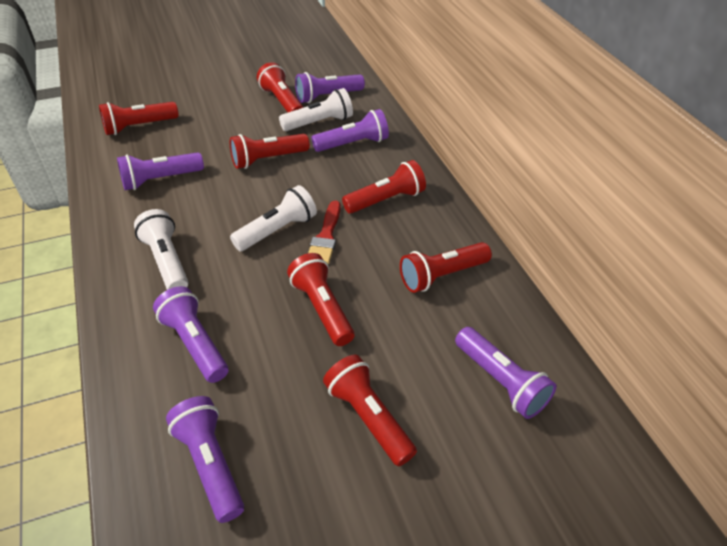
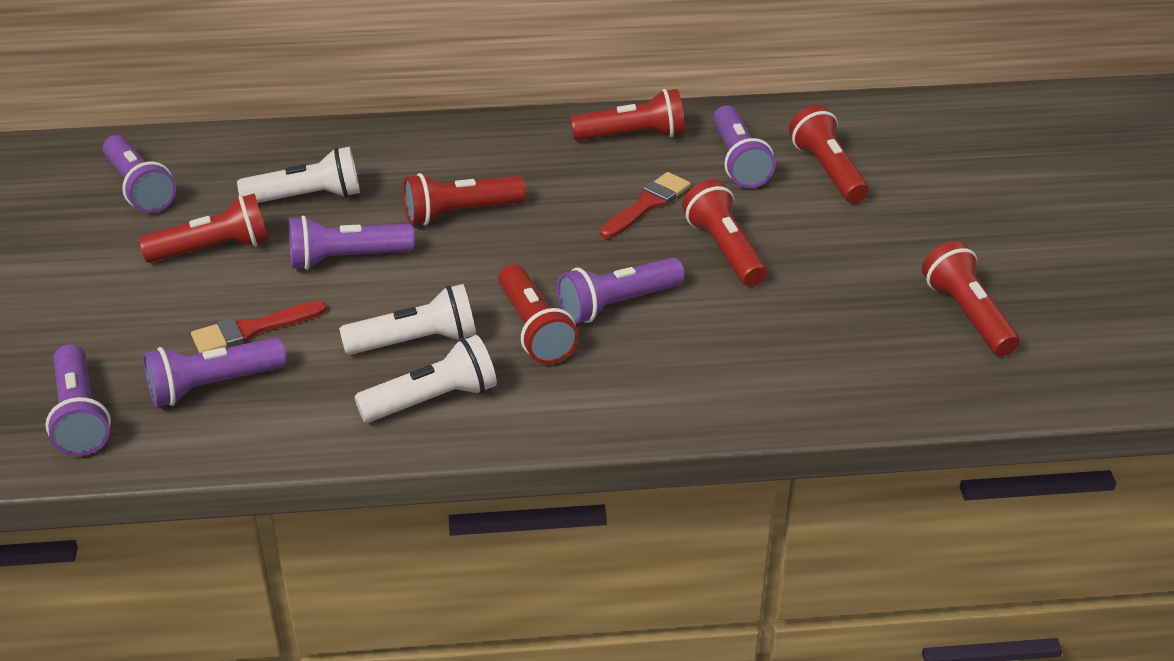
red brush: 1 -> 2

